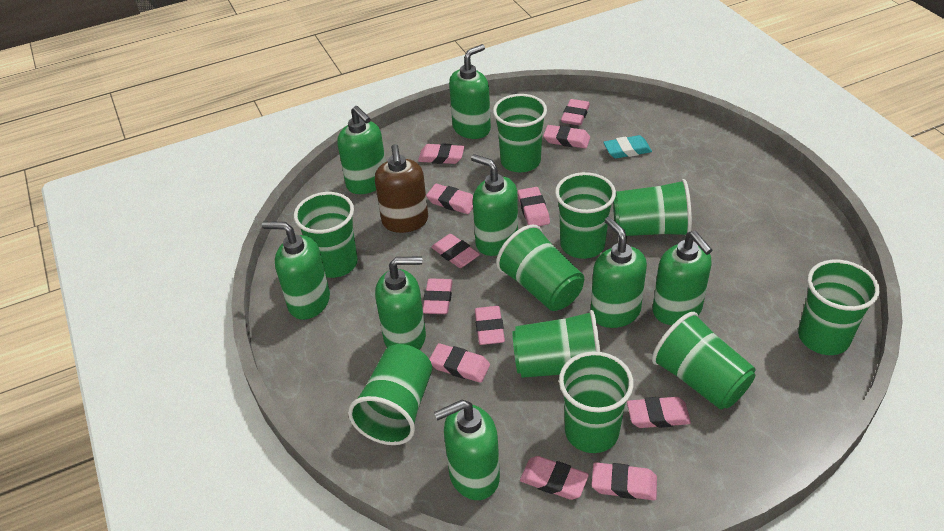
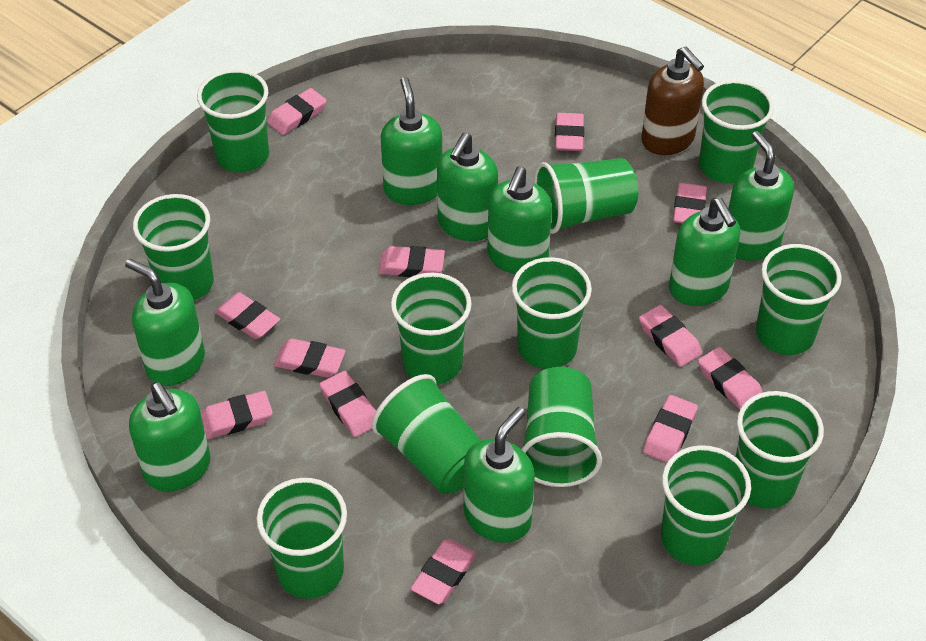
green cup: 10 -> 12
turquoise eraser: 1 -> 0

